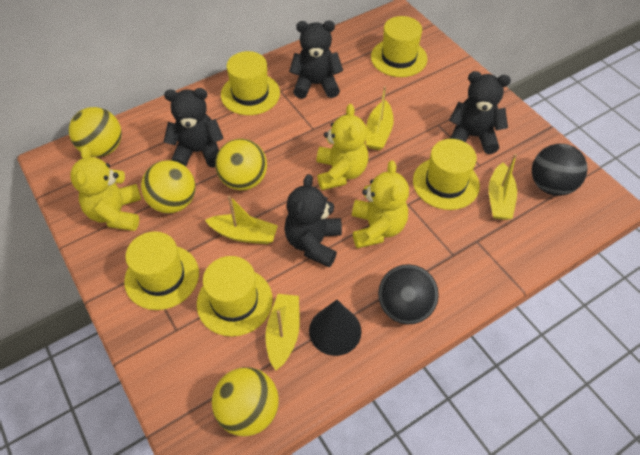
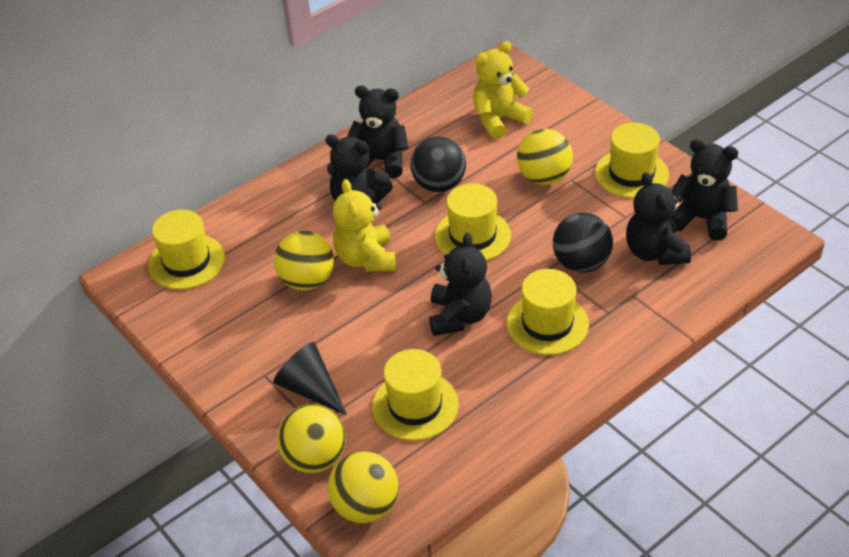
black teddy bear: 4 -> 5
yellow boat: 4 -> 0
yellow teddy bear: 3 -> 2

